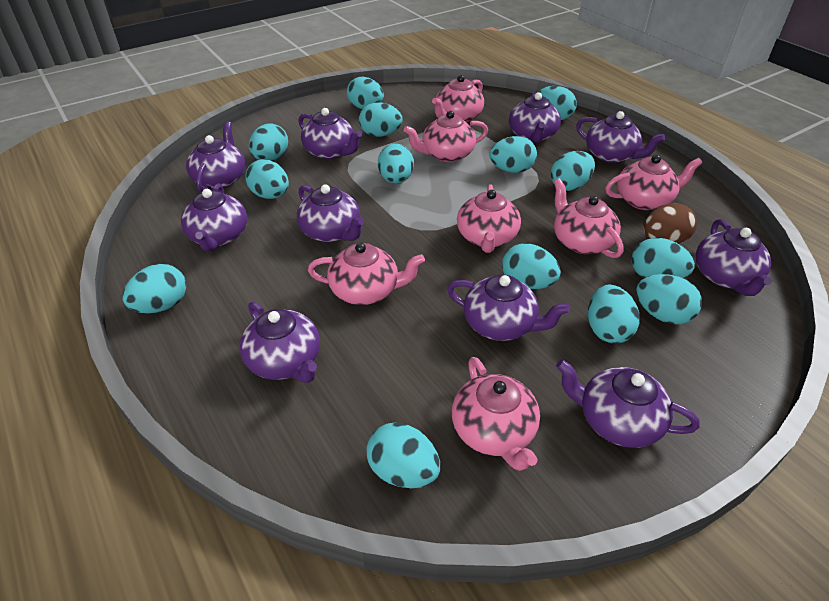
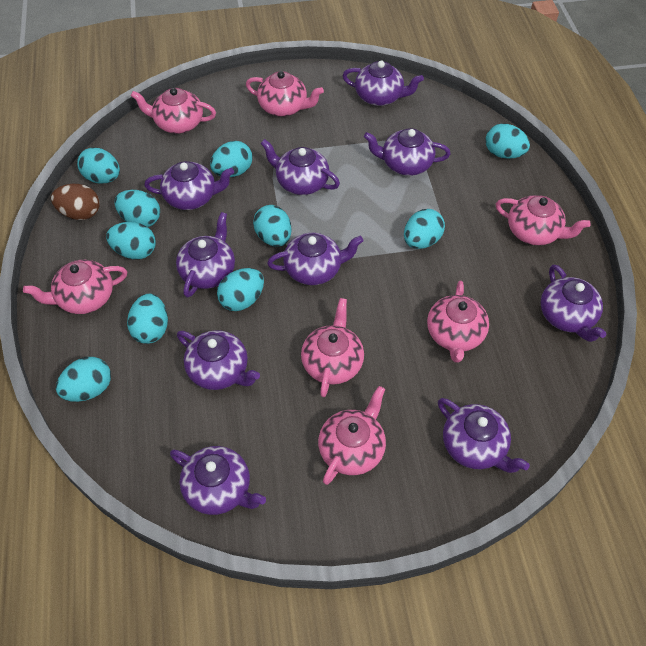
turquoise egg: 14 -> 10

